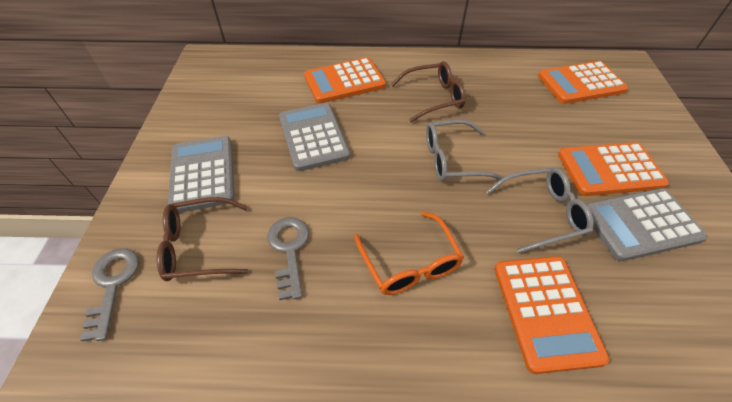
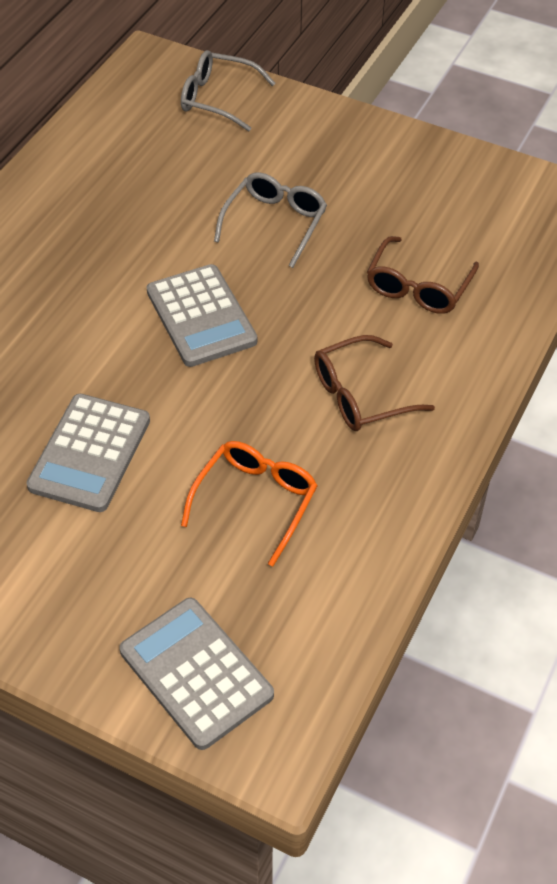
grey key: 2 -> 0
orange calculator: 4 -> 0

